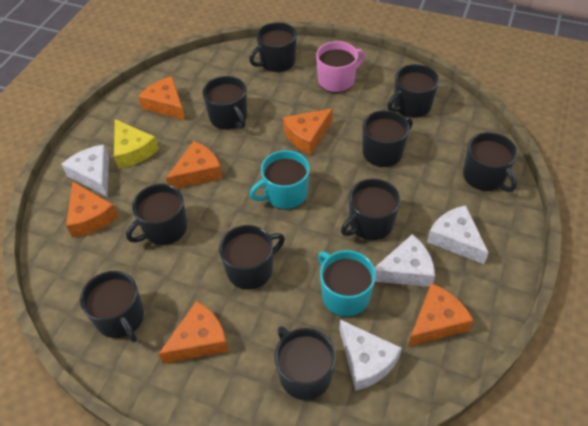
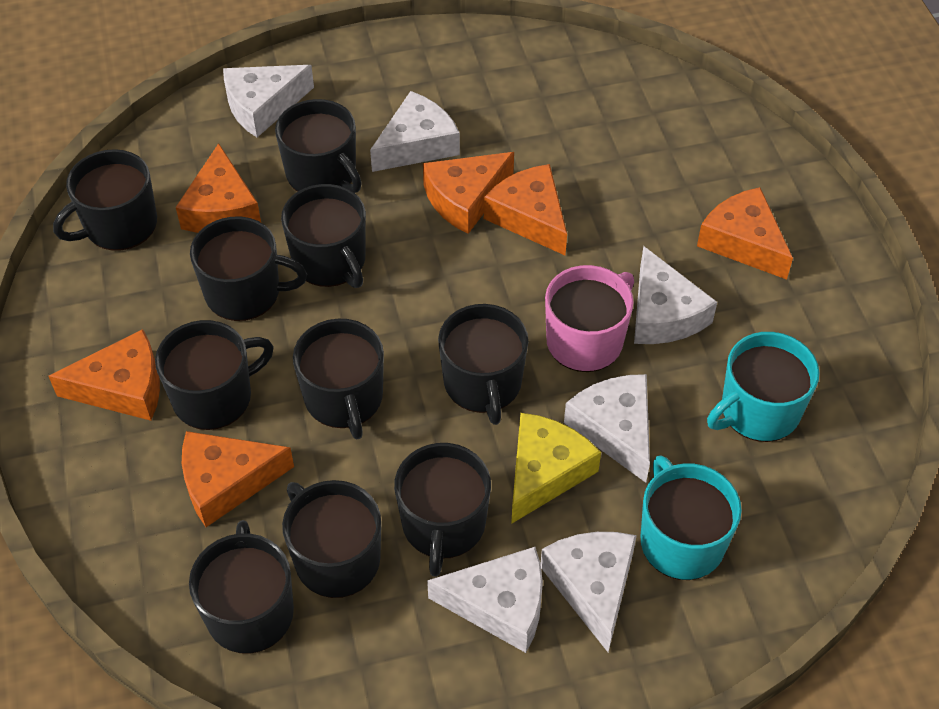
white cheese: 4 -> 6

